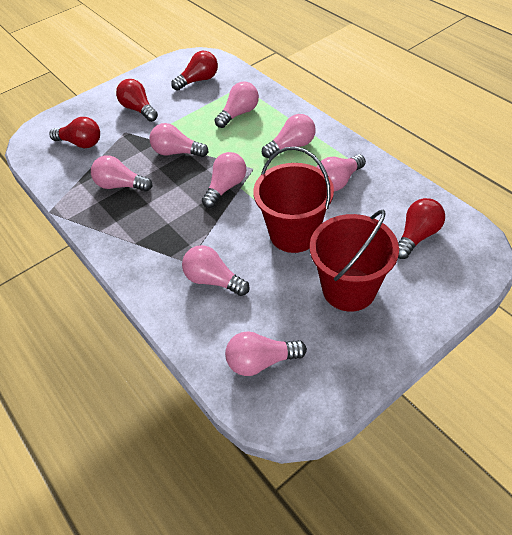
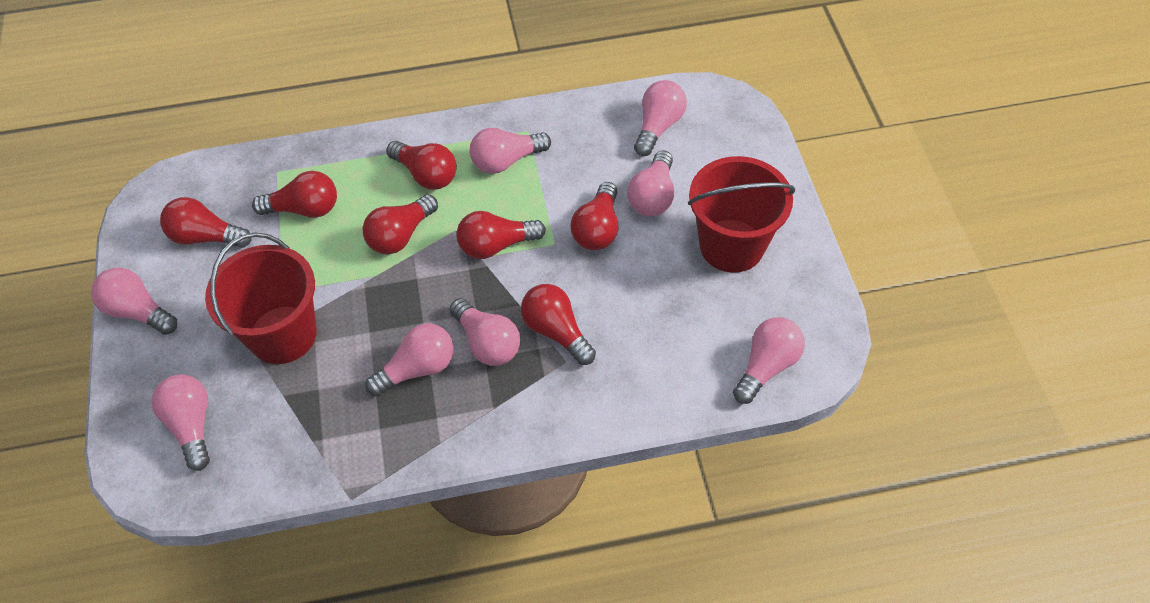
red light bulb: 4 -> 7

